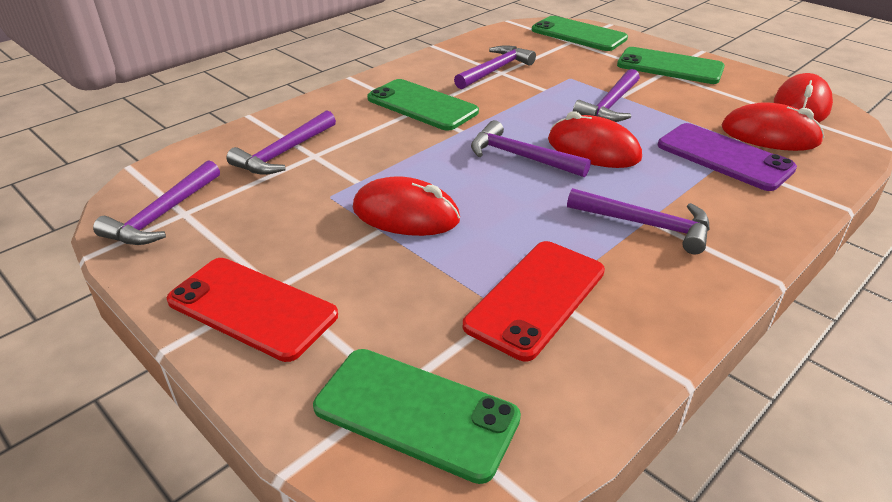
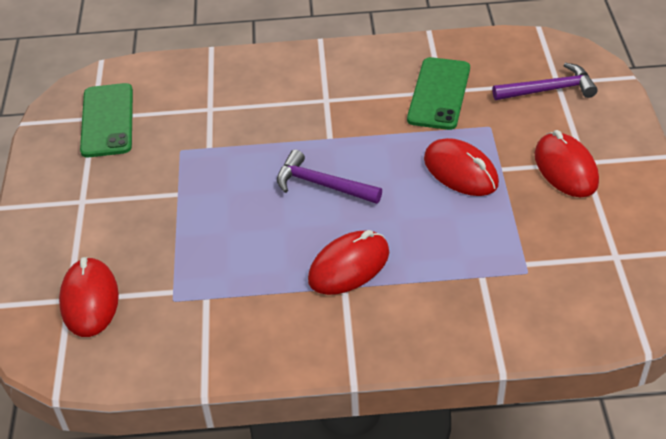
green phone: 4 -> 2
purple hammer: 6 -> 2
purple phone: 1 -> 0
red phone: 2 -> 0

